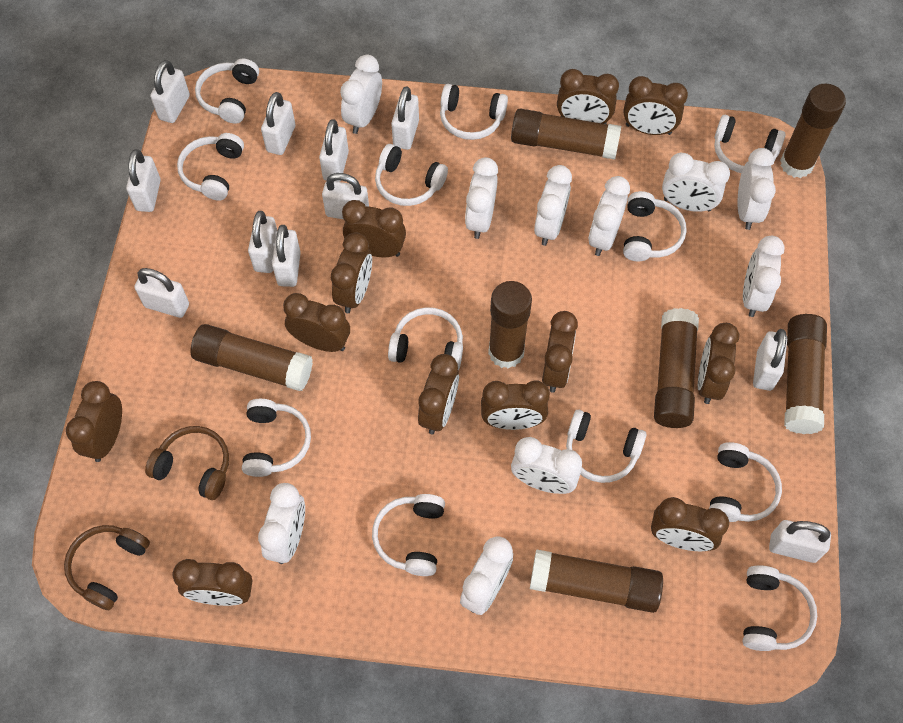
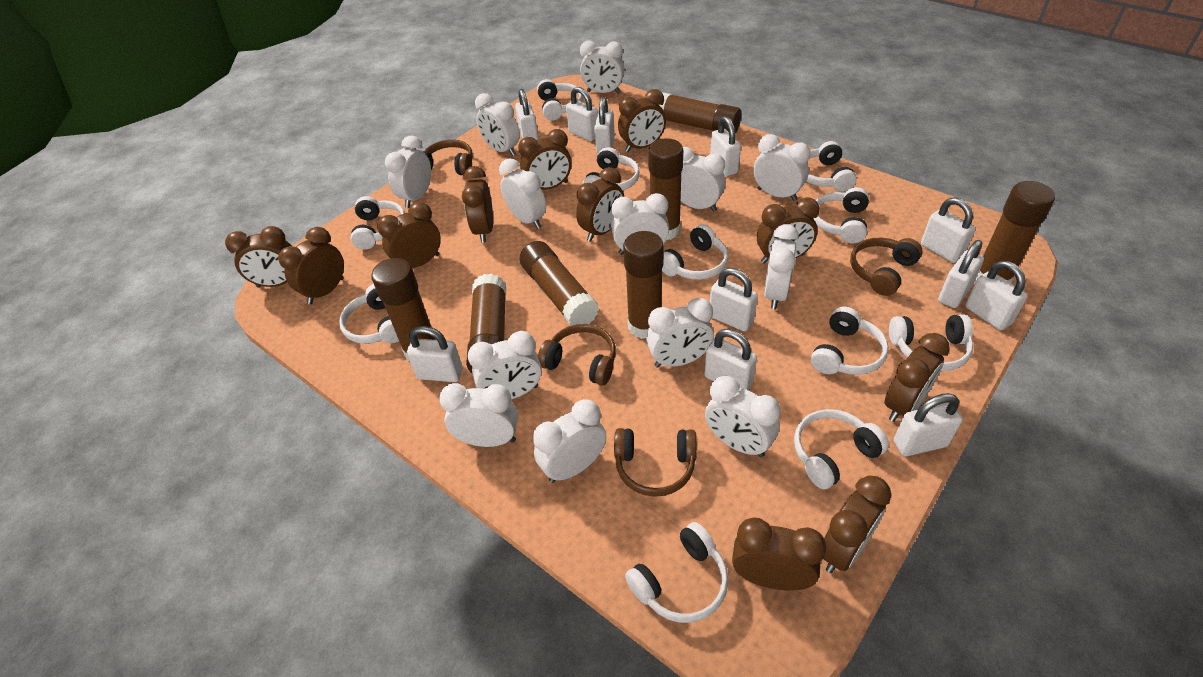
brown clock: 12 -> 11
brown headphones: 2 -> 4
white clock: 10 -> 13
white headphones: 12 -> 11

